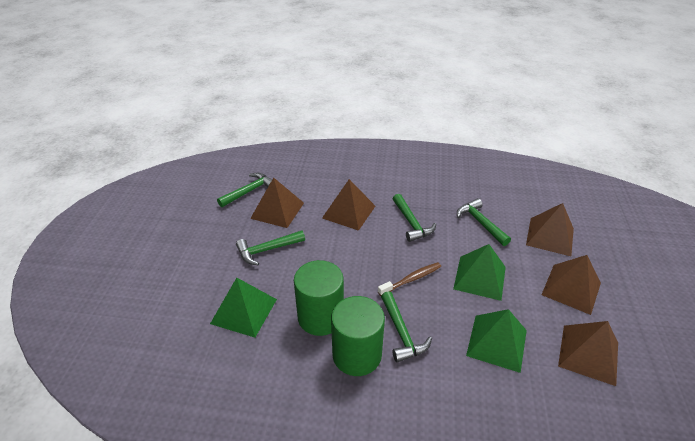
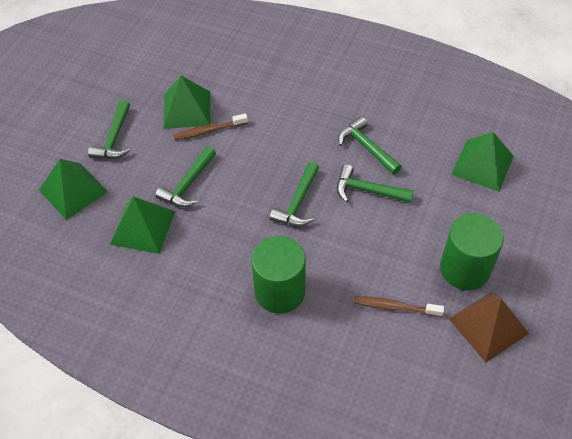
brown pyramid: 5 -> 1
brown toothbrush: 1 -> 2
green pyramid: 3 -> 4

